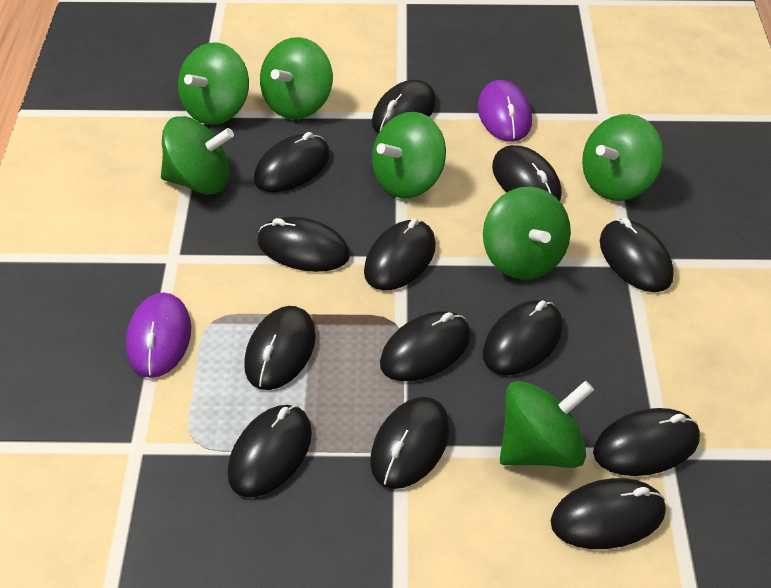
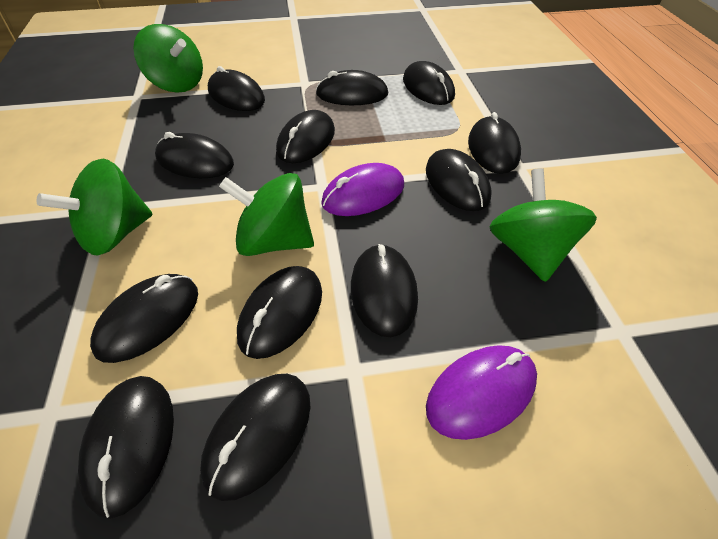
black mouse: 13 -> 12
green spinning top: 7 -> 4

